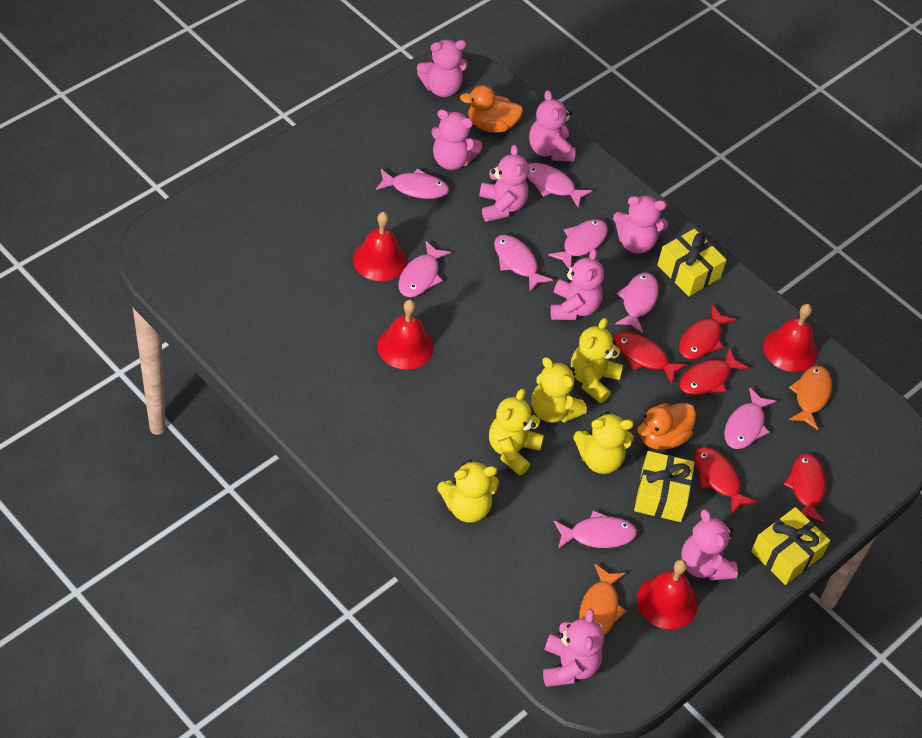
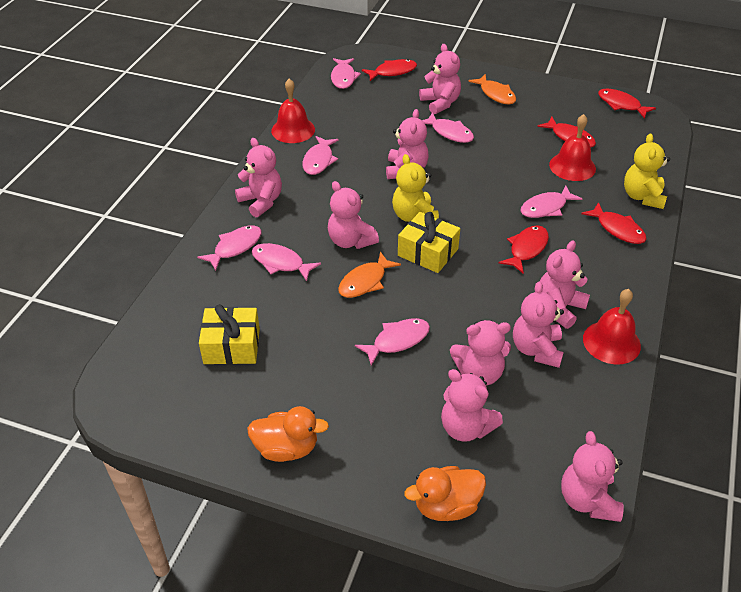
pink fish: 8 -> 7
pink teddy bear: 8 -> 9
red bell: 4 -> 3
yellow gift: 3 -> 2
yellow teddy bear: 5 -> 2

